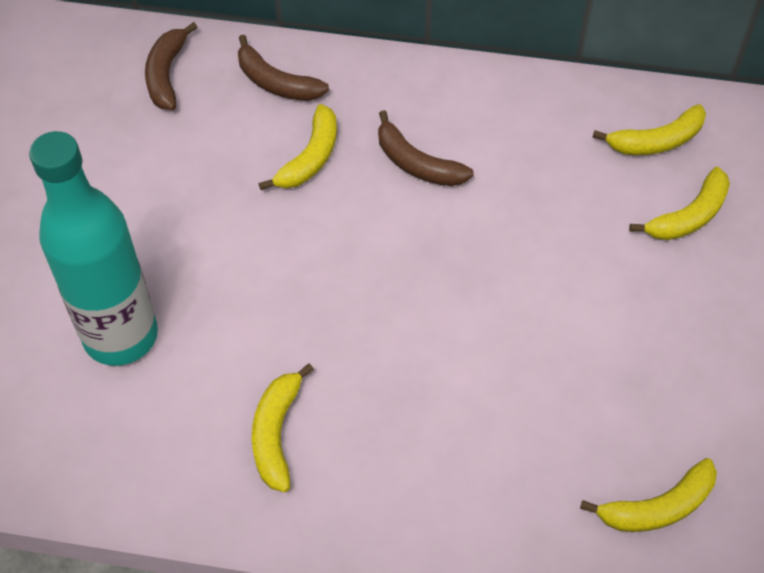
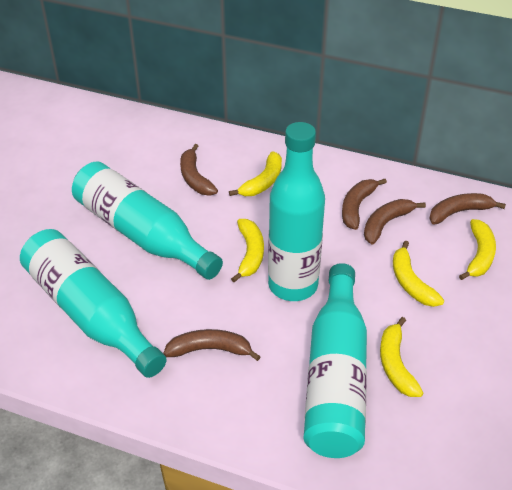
brown banana: 3 -> 5
turquoise bottle: 1 -> 4

